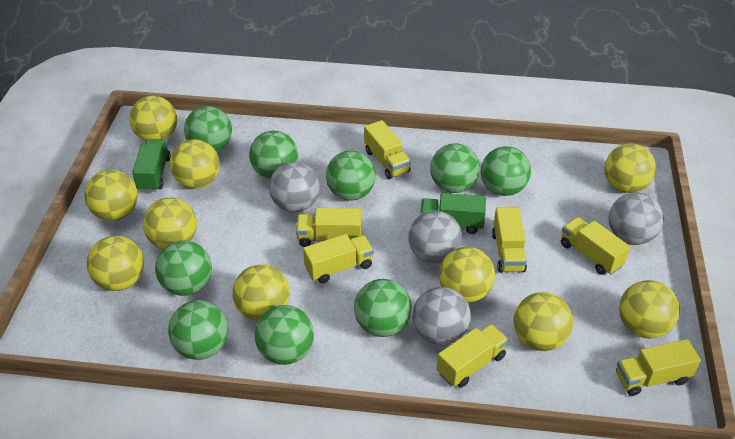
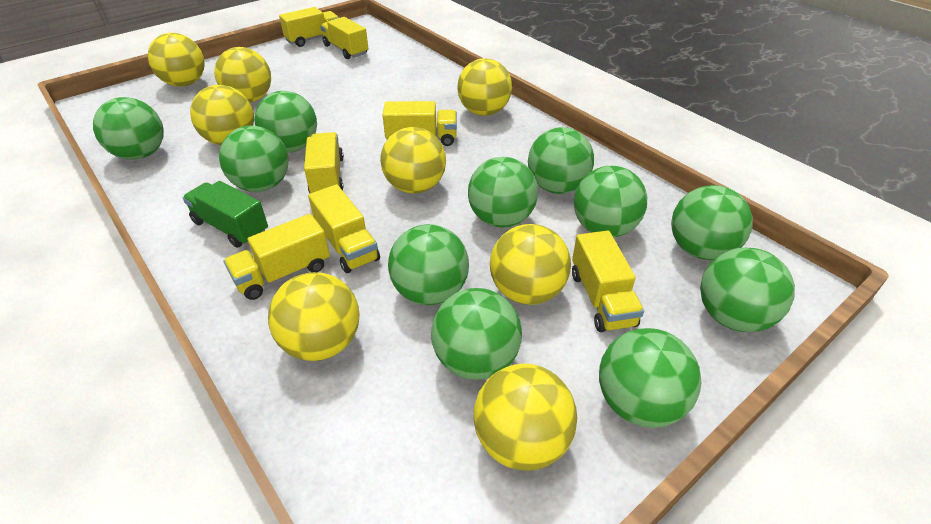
green ball: 9 -> 11
green truck: 2 -> 1
grey ball: 4 -> 0
yellow ball: 10 -> 8

